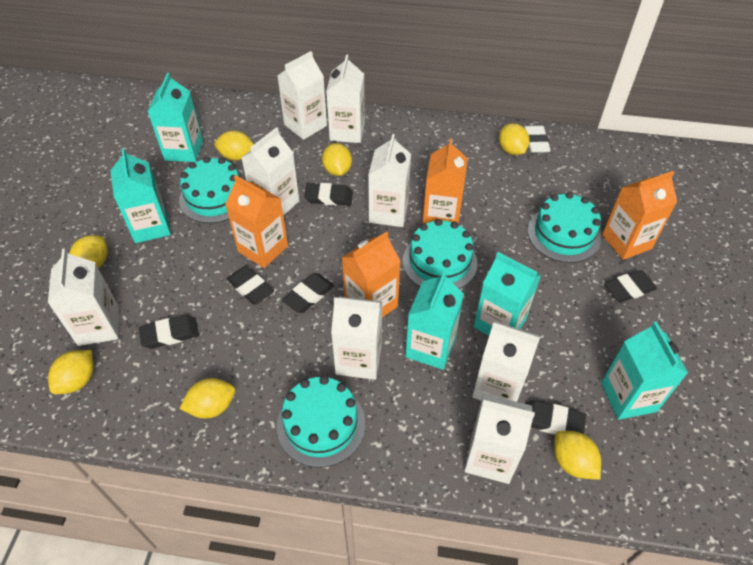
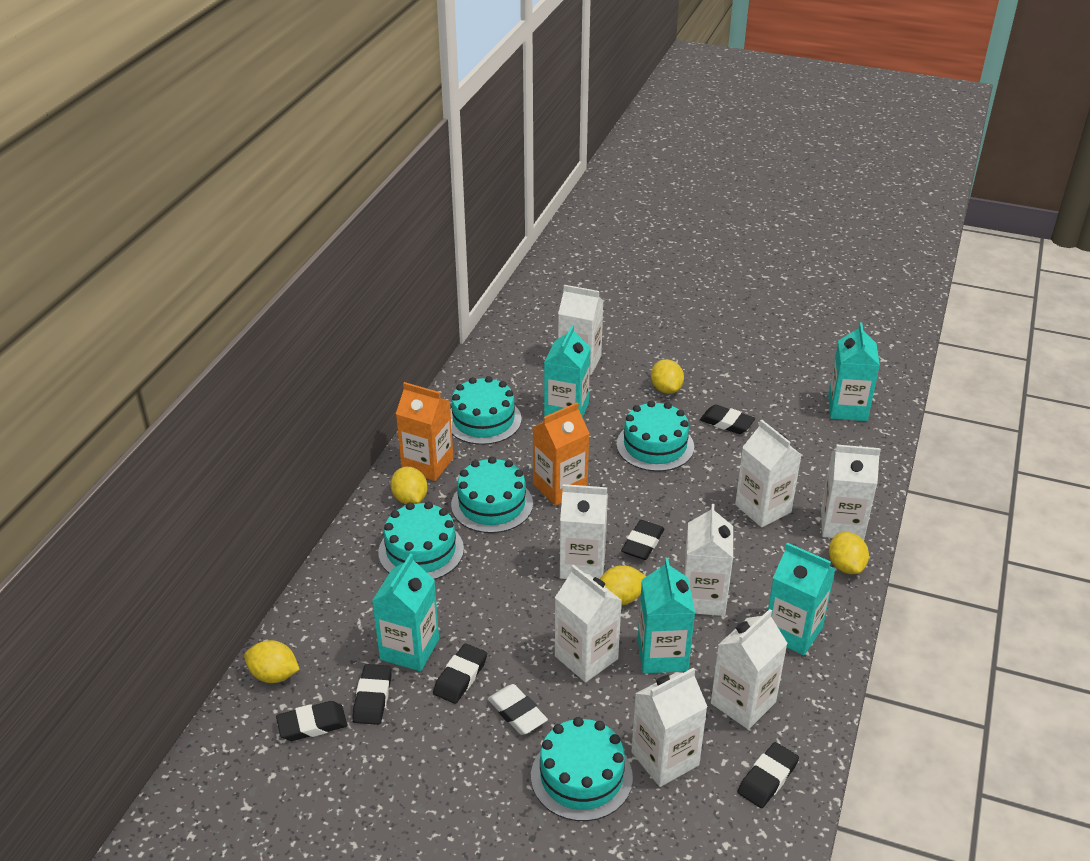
orange carton: 4 -> 2
turquoise cake: 4 -> 5
yellow lemon: 7 -> 5

